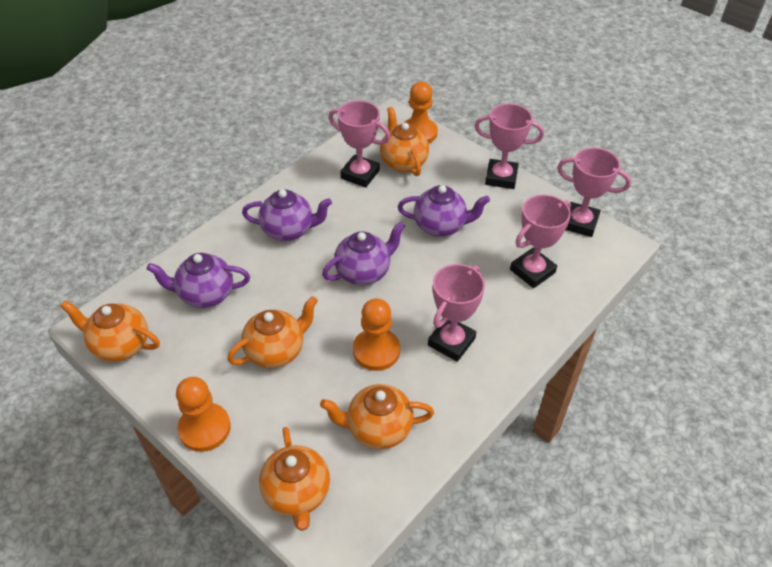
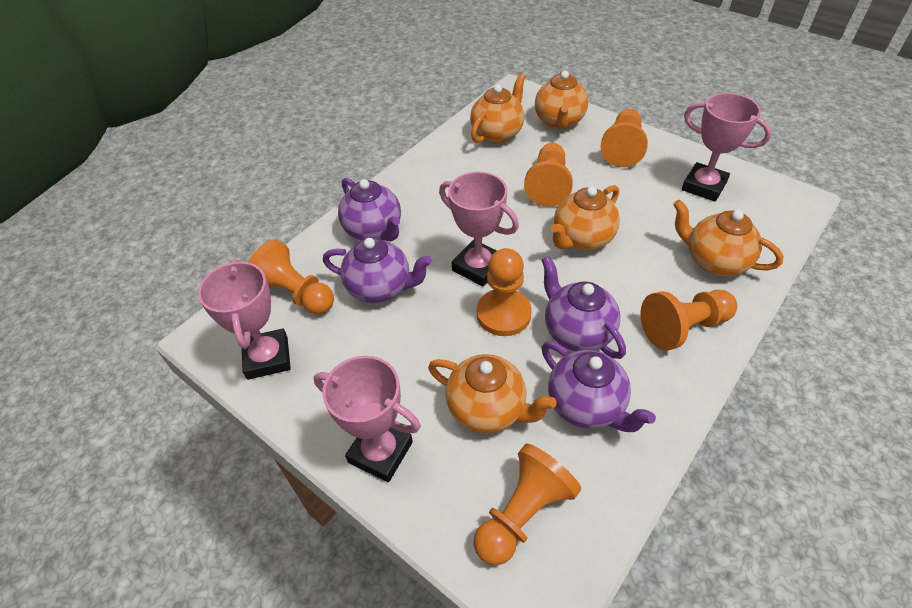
orange pawn: 3 -> 6
pink trophy: 5 -> 4

